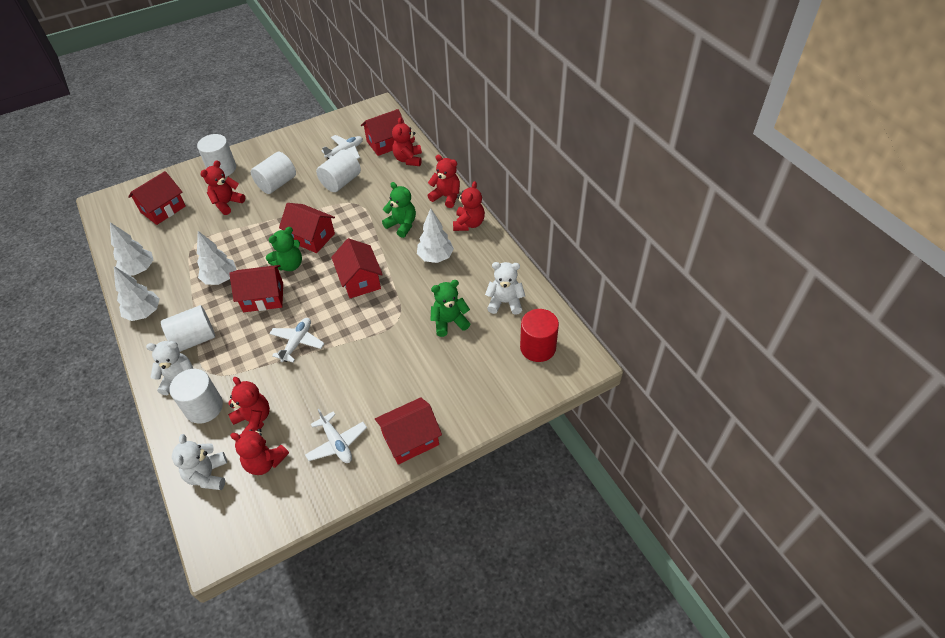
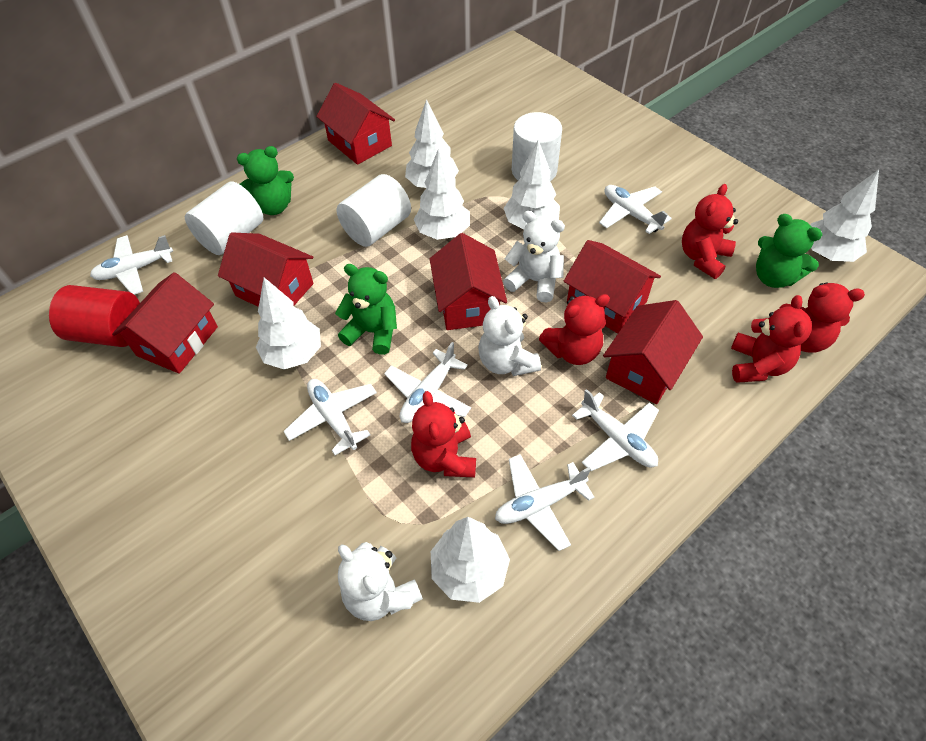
red teddy bear: 6 -> 5
white cylinder: 5 -> 3
white plane: 3 -> 6
white tree: 4 -> 6

